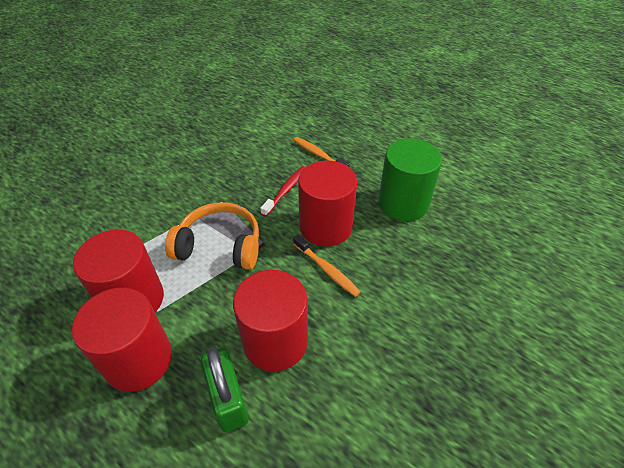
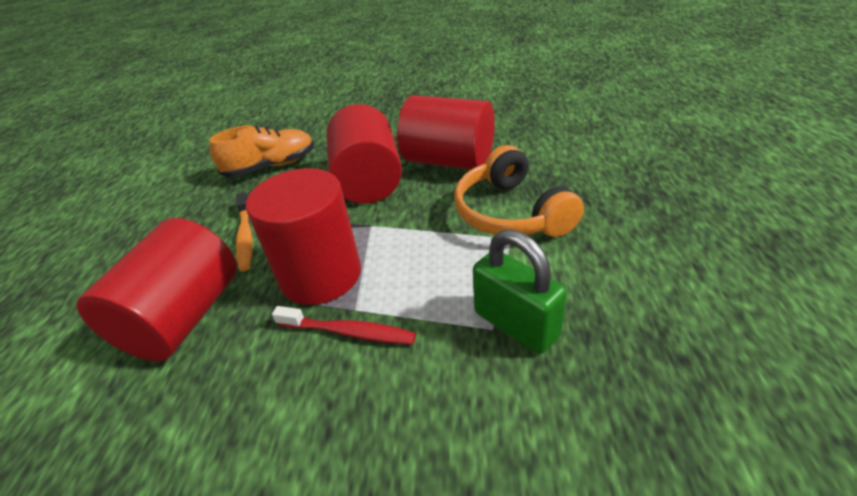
green cylinder: 1 -> 0
orange shoe: 0 -> 1
orange toothbrush: 2 -> 1

